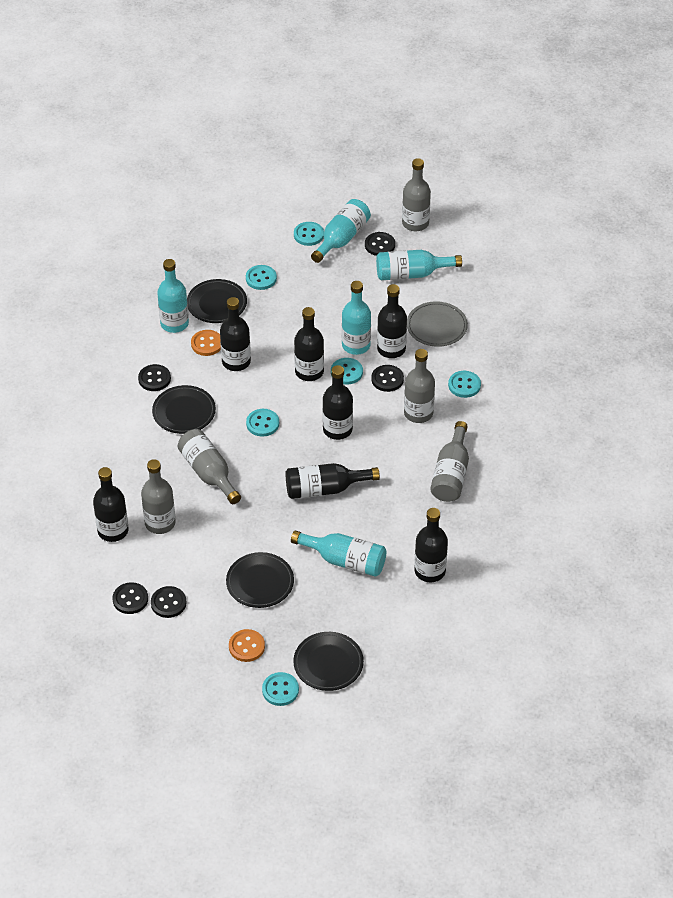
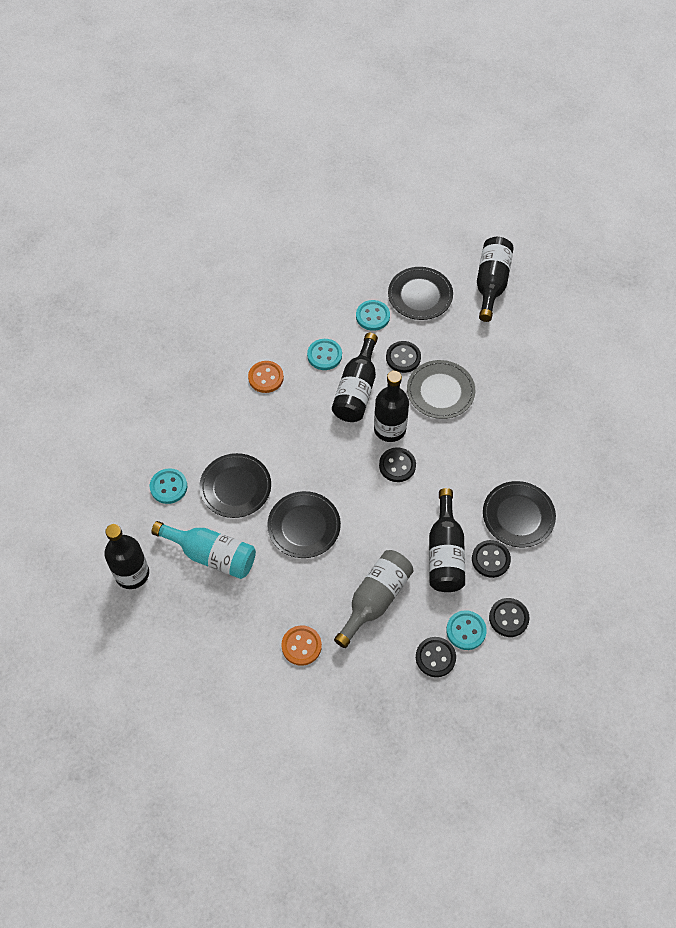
black bottle: 7 -> 5
grey bottle: 5 -> 1
turquoise bottle: 5 -> 1
turquoise button: 6 -> 4

